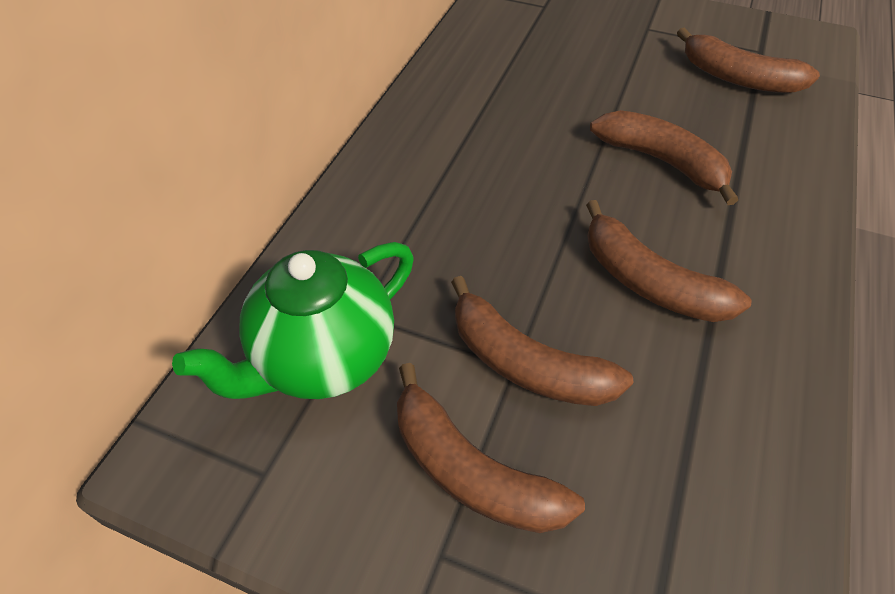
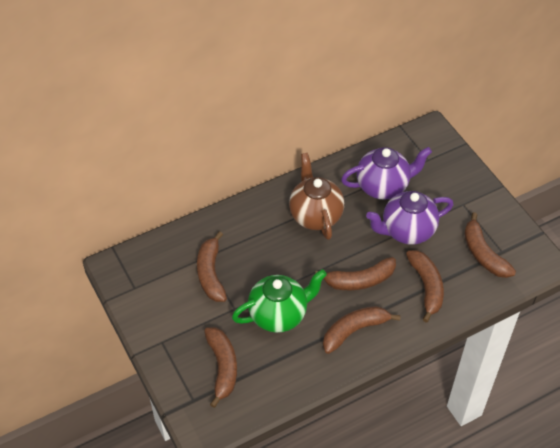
brown banana: 5 -> 6
brown teapot: 0 -> 1
purple teapot: 0 -> 2

